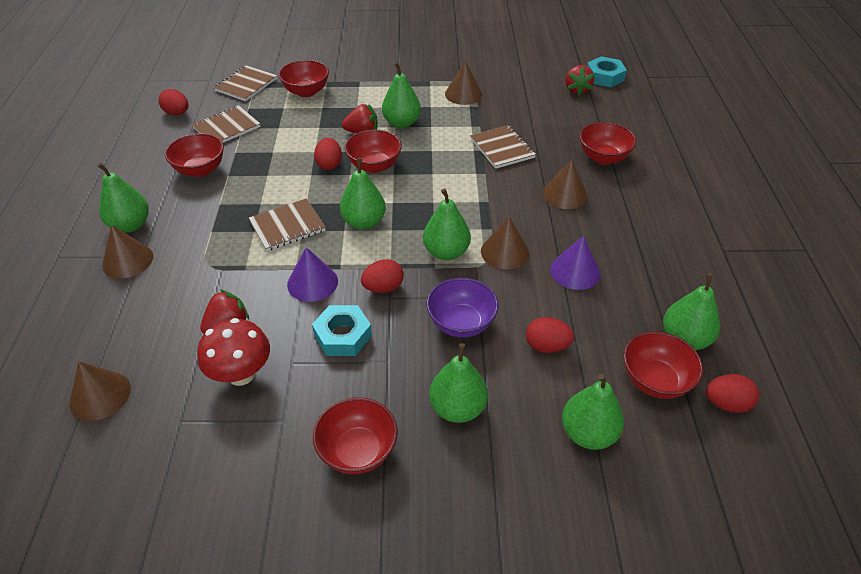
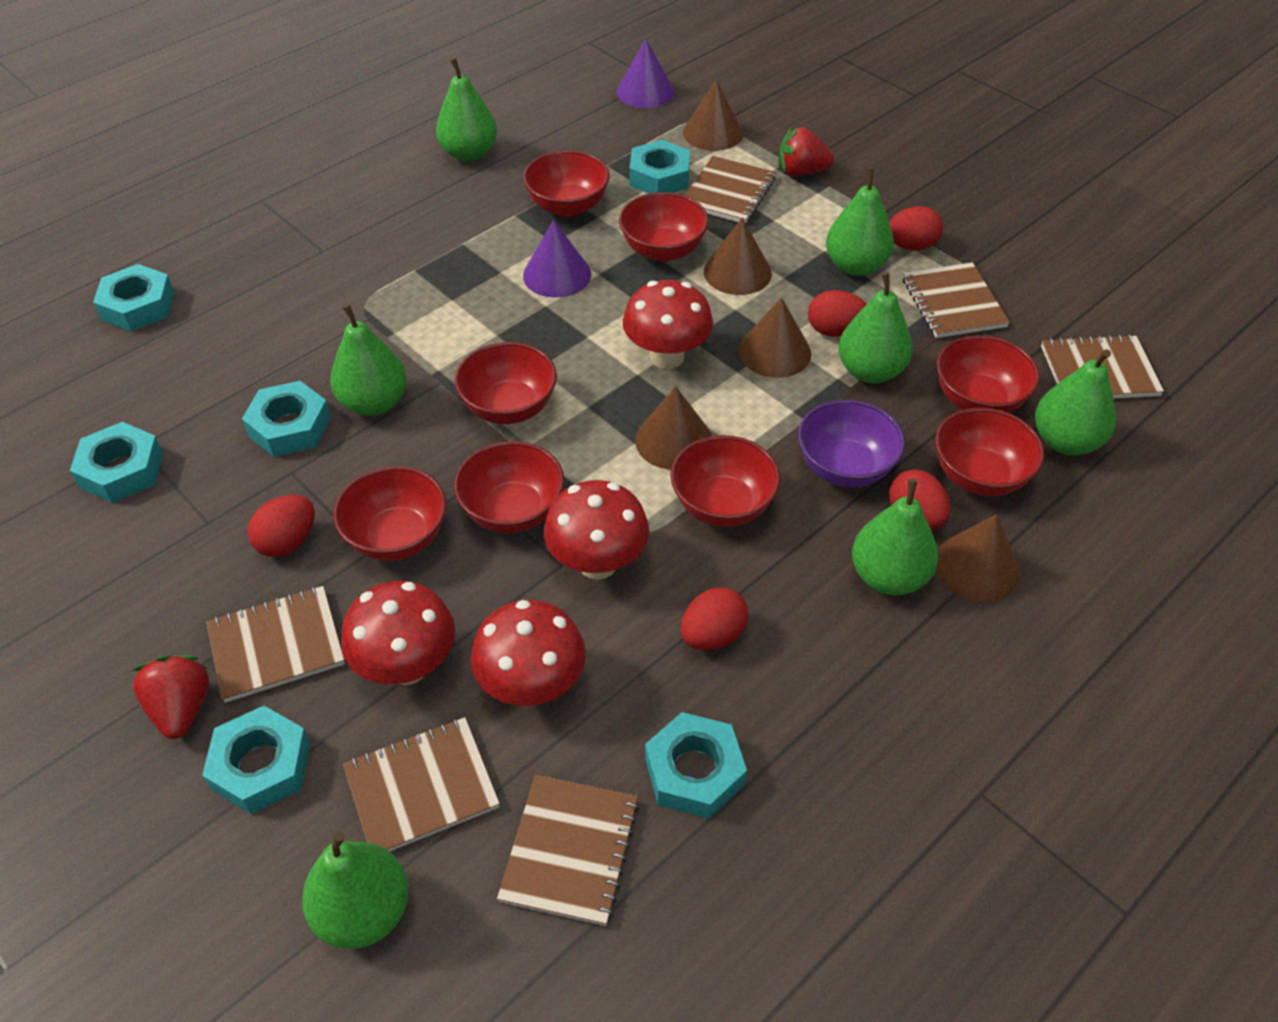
brown notebook: 4 -> 6
red bowl: 6 -> 8
red mushroom: 1 -> 4
red strawberry: 3 -> 2
turquoise nut: 2 -> 6

